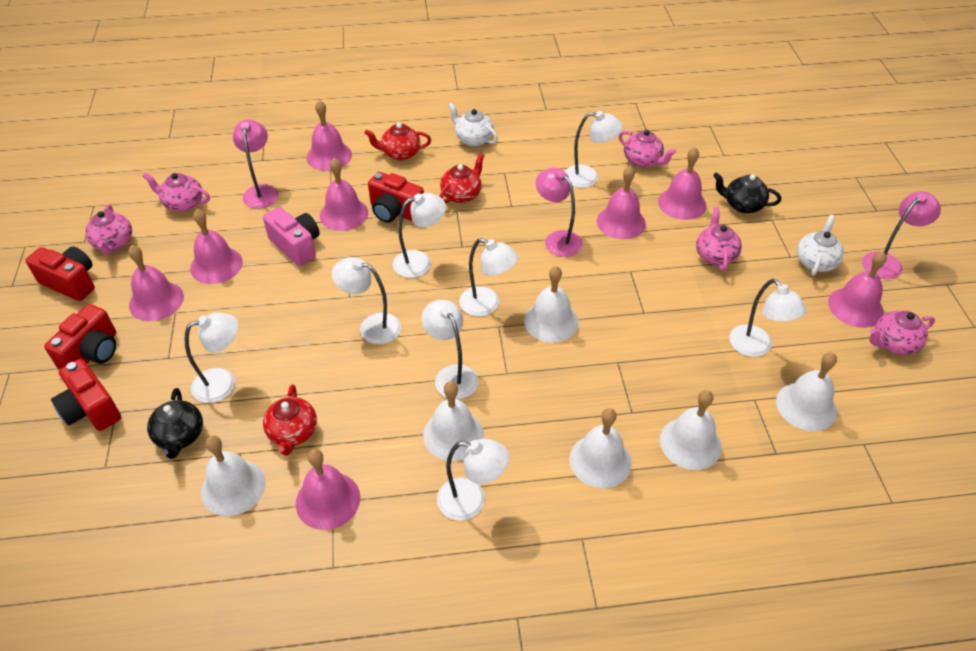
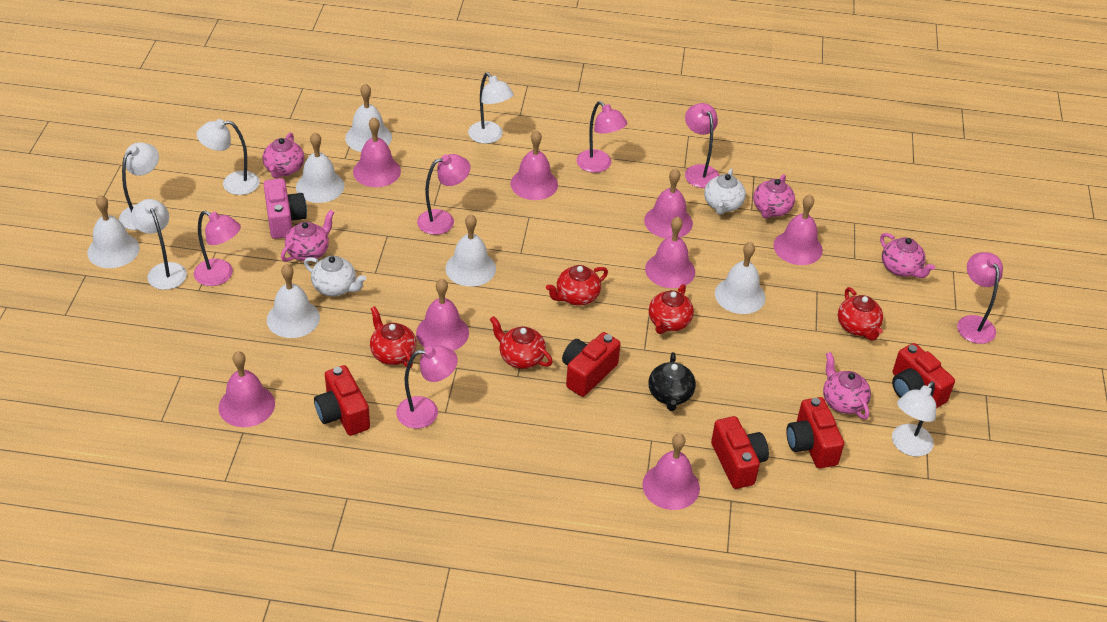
black teapot: 2 -> 1
pink lamp: 3 -> 6
red camera: 4 -> 5
red teapot: 3 -> 5
white lamp: 8 -> 5

